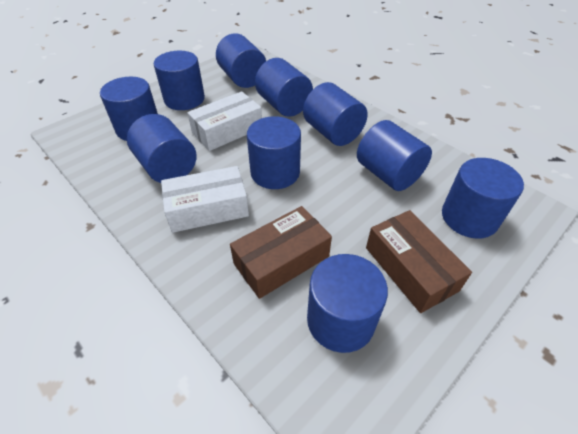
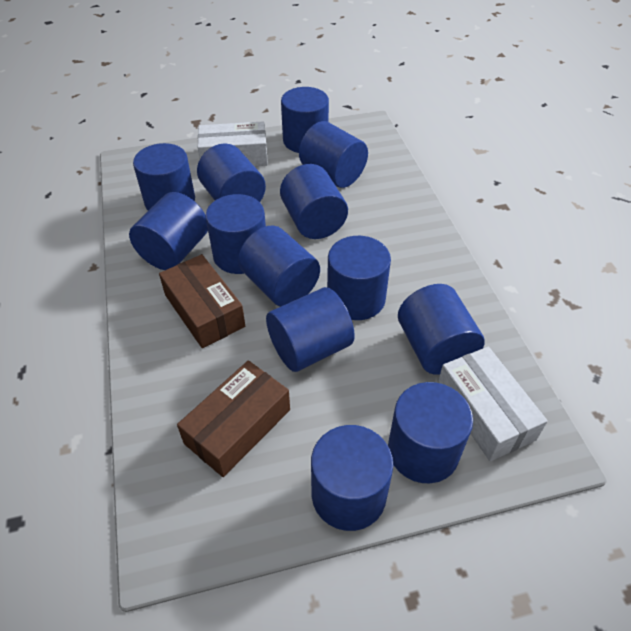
blue cylinder: 10 -> 13

